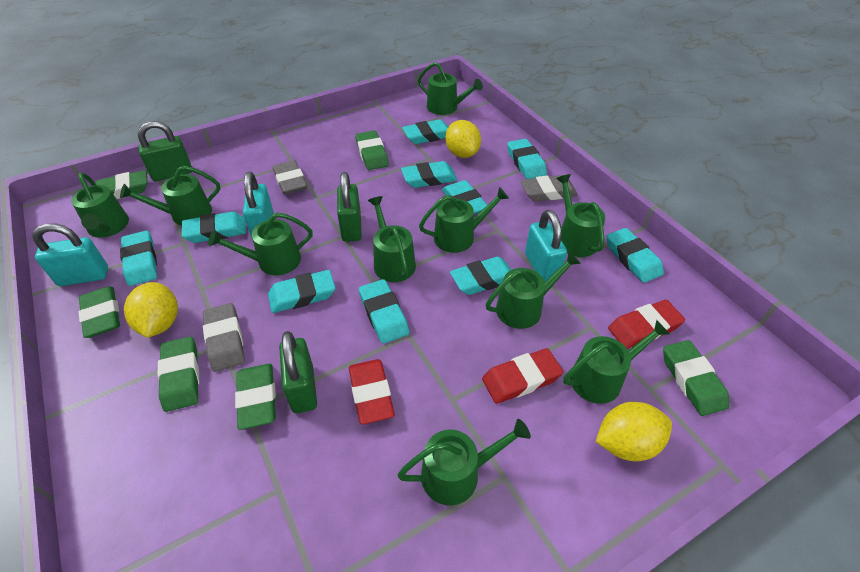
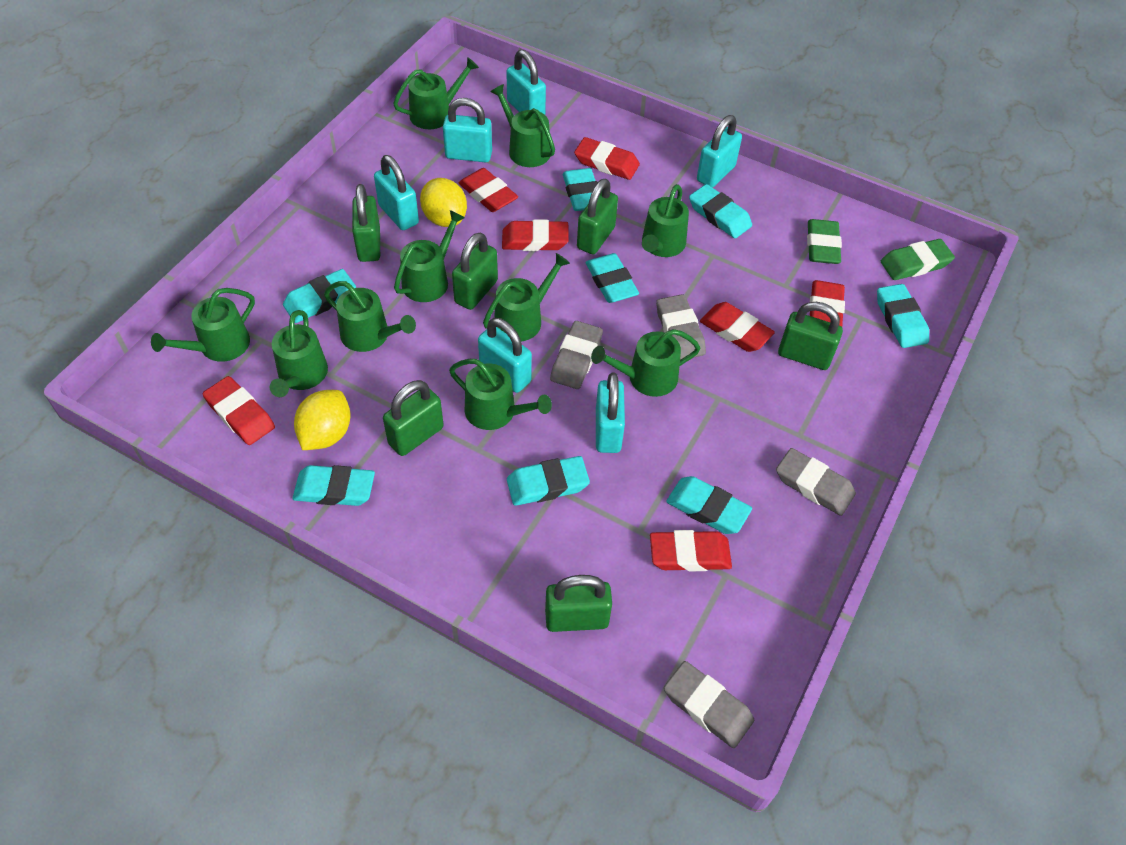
green eraser: 6 -> 2
green padlock: 3 -> 6
grey eraser: 3 -> 4
red eraser: 3 -> 7
turquoise eraser: 10 -> 8
turquoise padlock: 3 -> 6
yellow lemon: 3 -> 2

